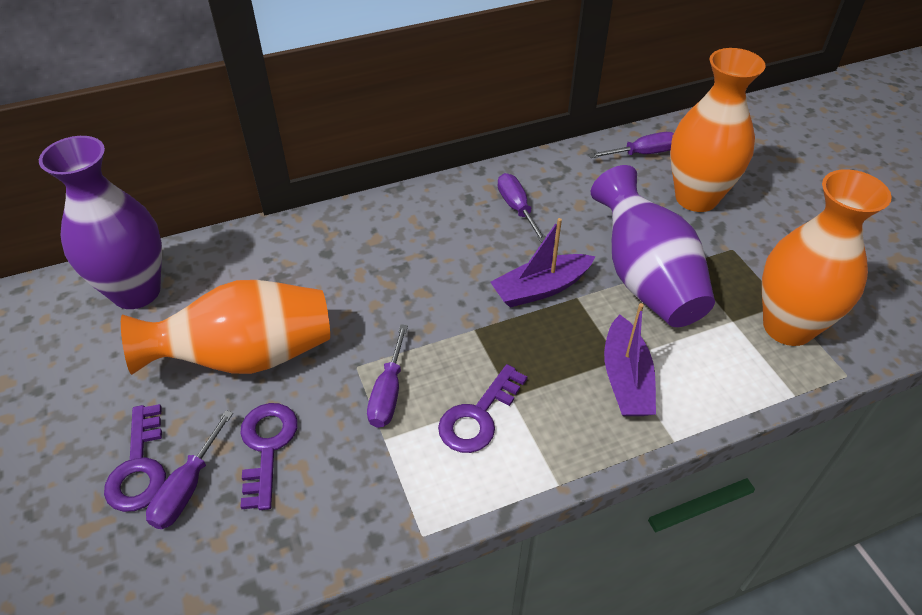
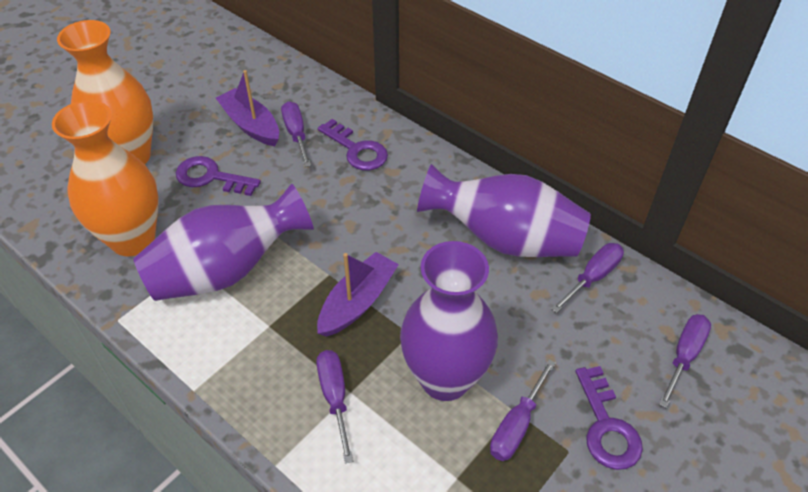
orange vase: 3 -> 2
purple screwdriver: 4 -> 5
purple vase: 2 -> 3

